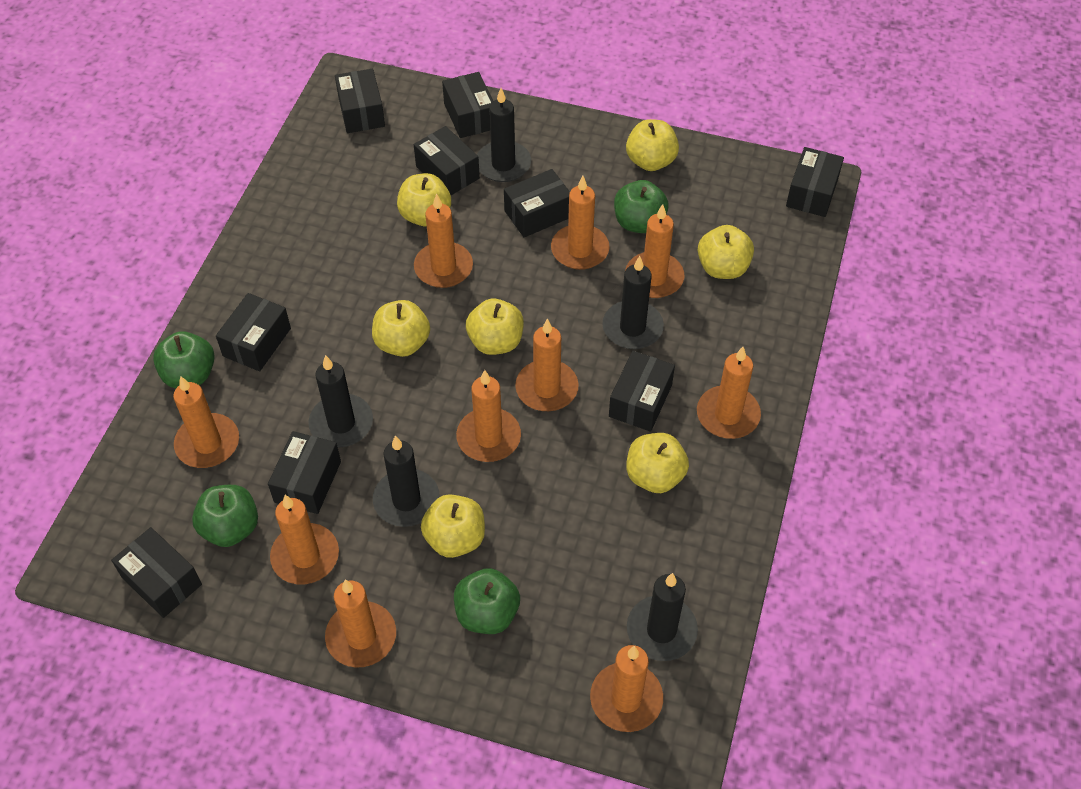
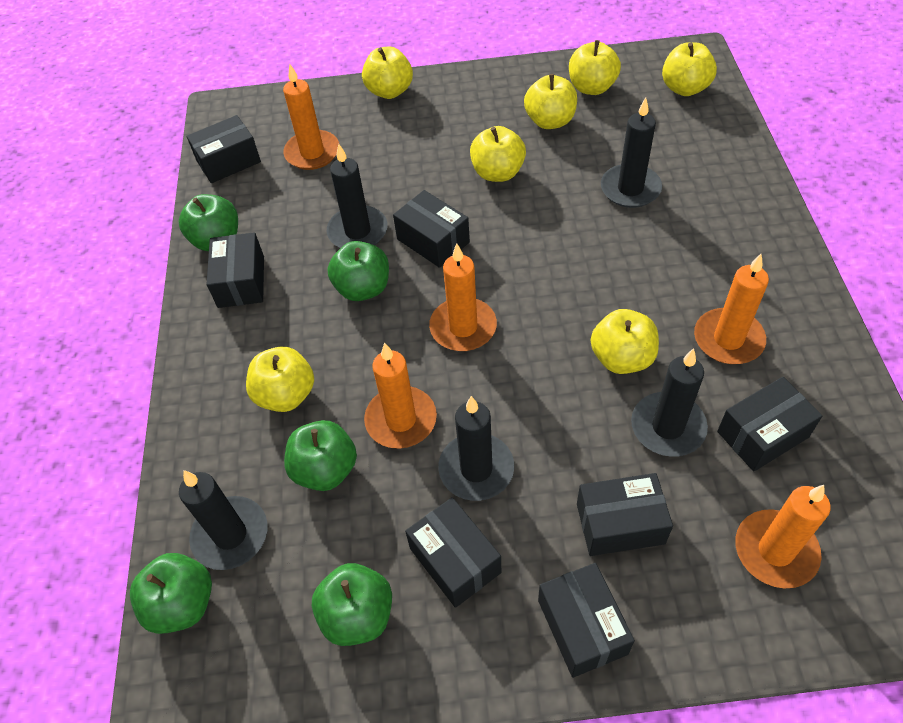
black box: 9 -> 7
green apple: 4 -> 5
orange candle: 10 -> 5

